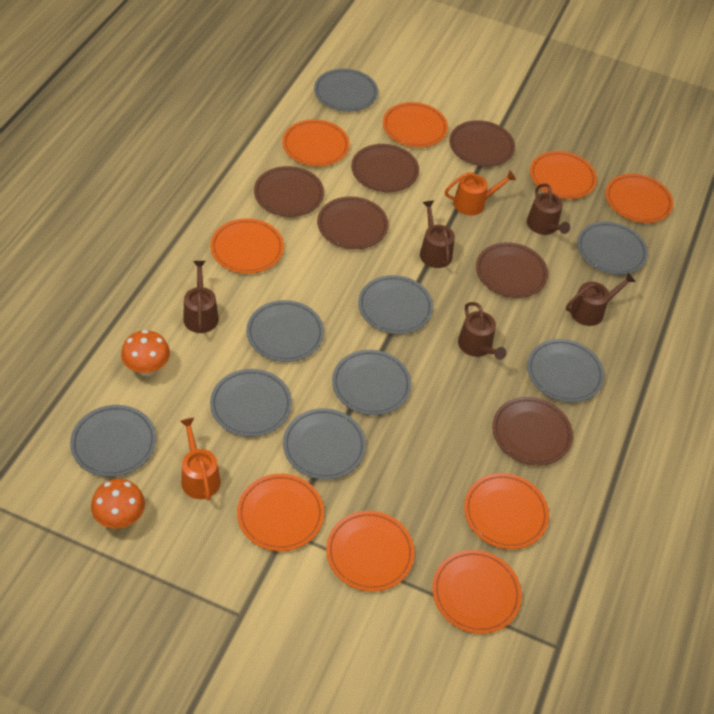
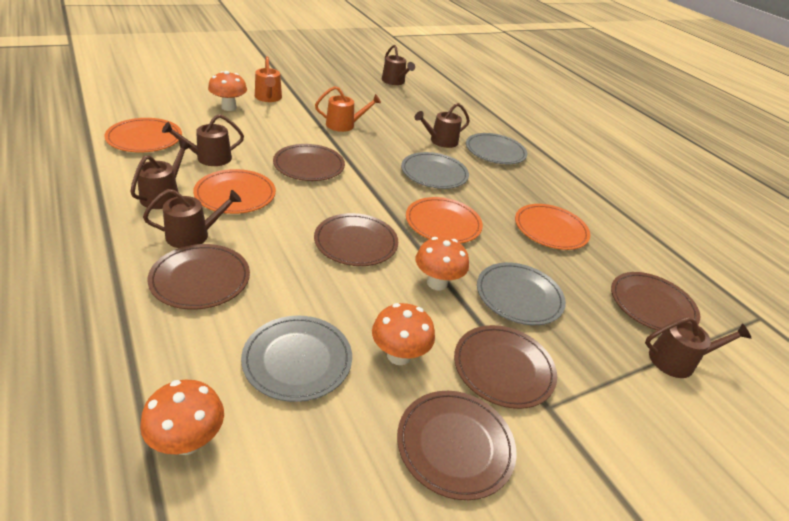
brown watering can: 5 -> 6
grey plate: 9 -> 4
orange mushroom: 2 -> 4
orange plate: 9 -> 4

